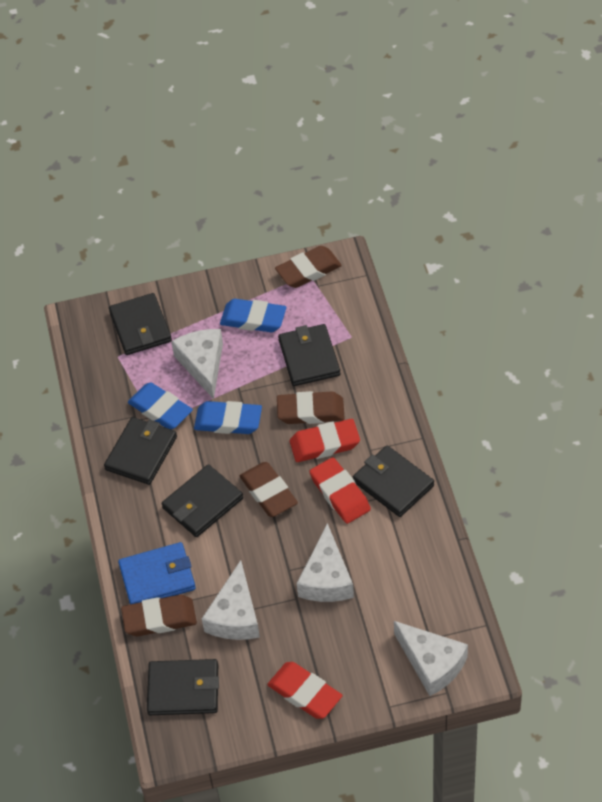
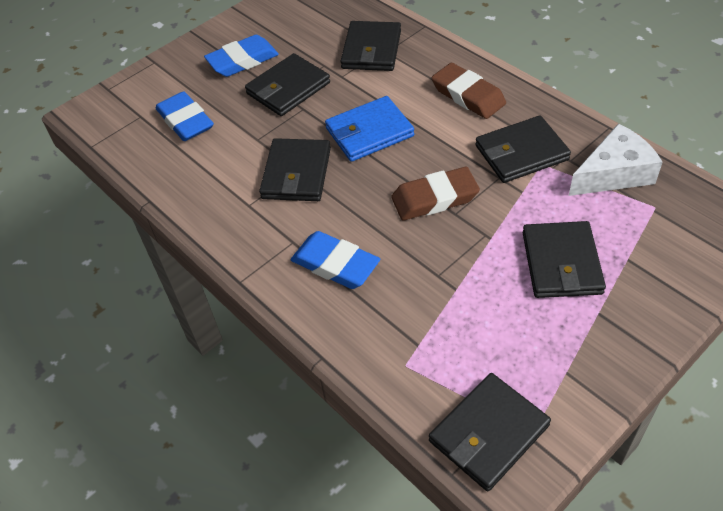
brown eraser: 4 -> 2
red eraser: 3 -> 0
white cheese: 4 -> 1

